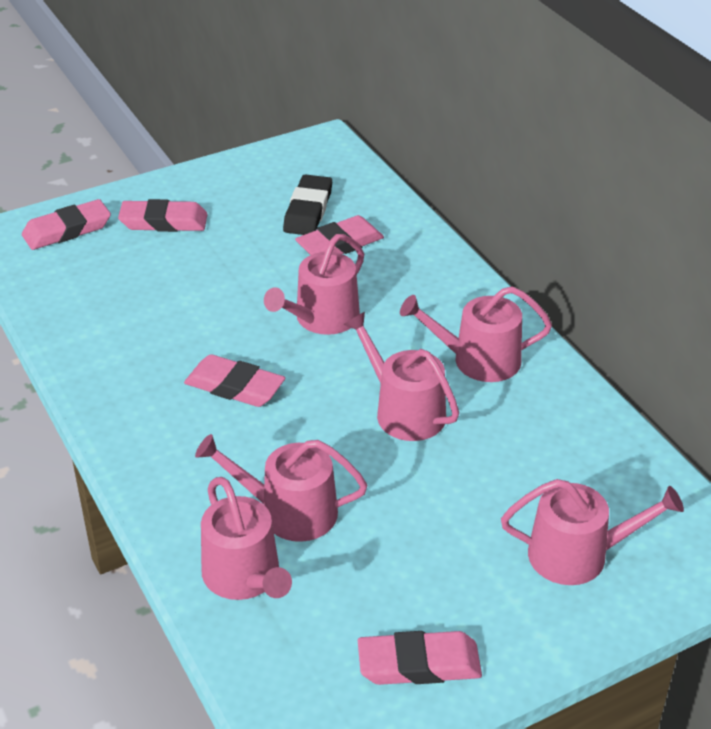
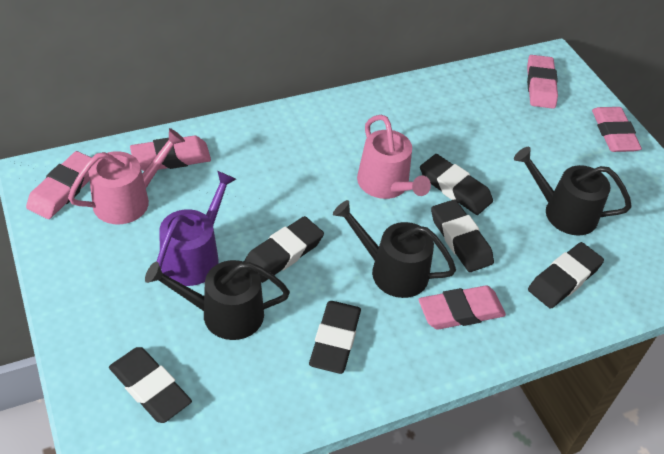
black eraser: 1 -> 6
black watering can: 0 -> 3
pink watering can: 6 -> 2
purple watering can: 0 -> 1

